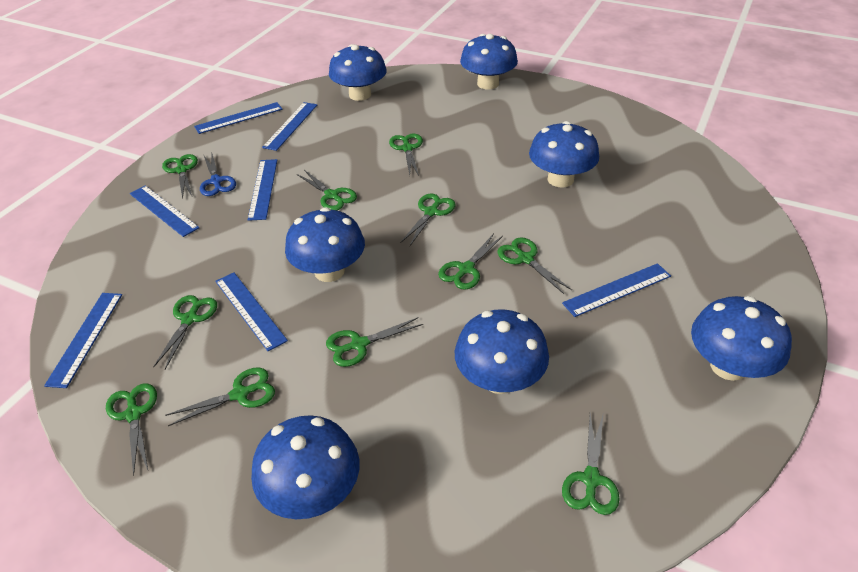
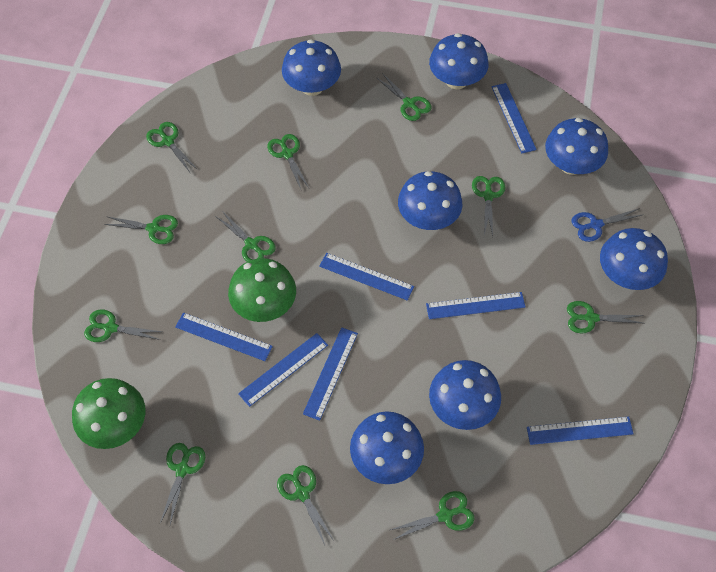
green mushroom: 0 -> 2

